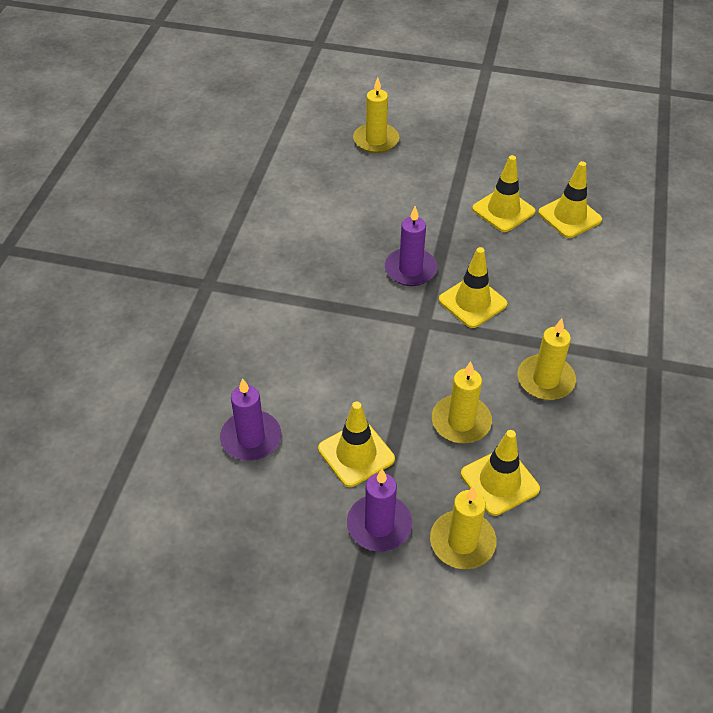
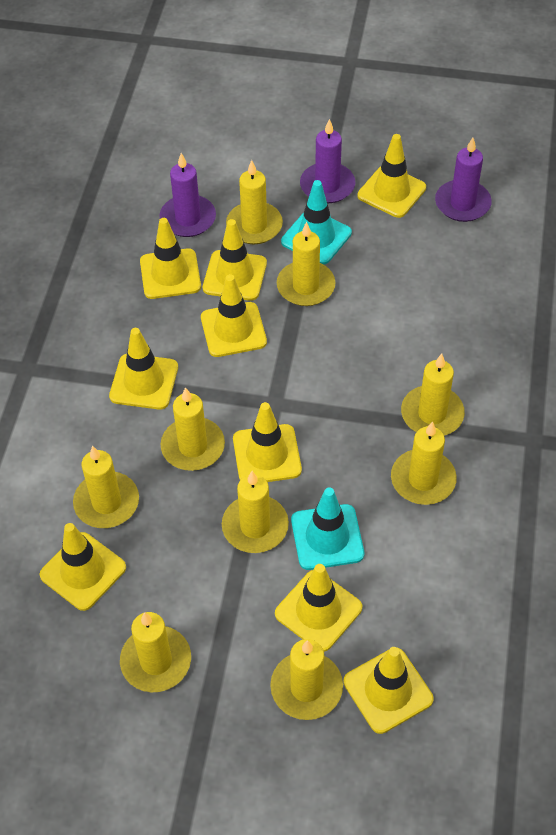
turquoise traffic cone: 0 -> 2
yellow candle: 4 -> 9
yellow traffic cone: 5 -> 9

